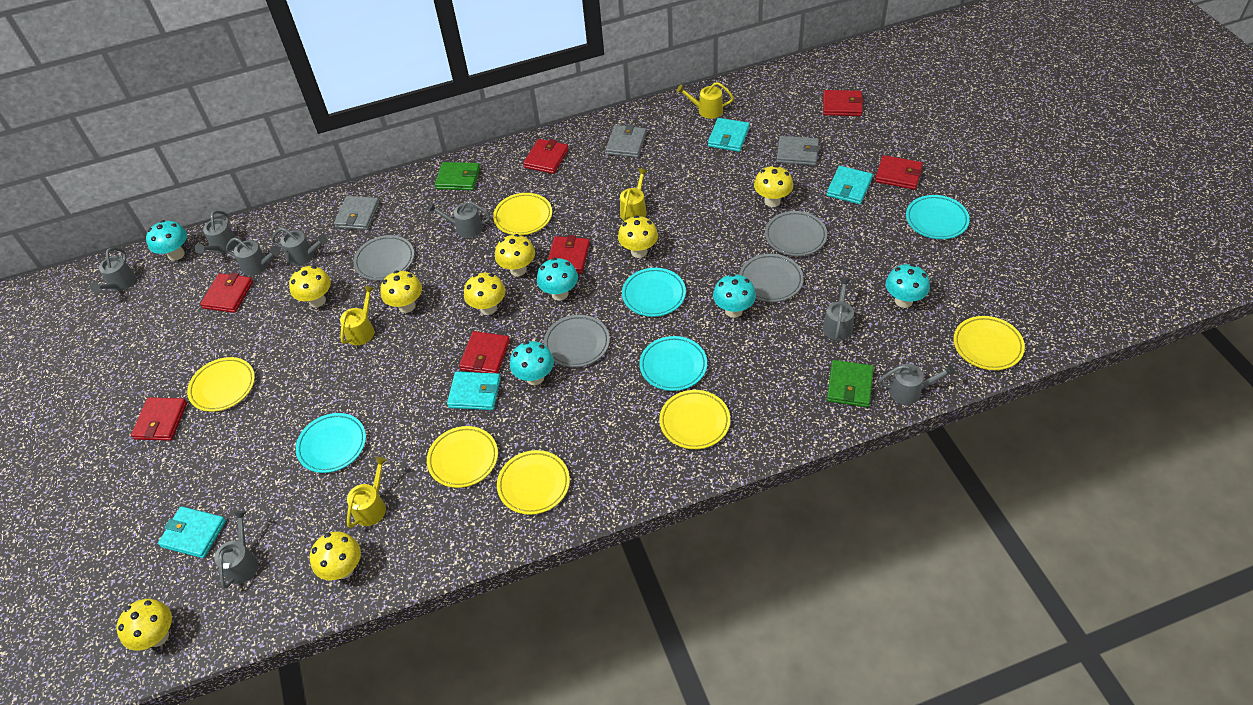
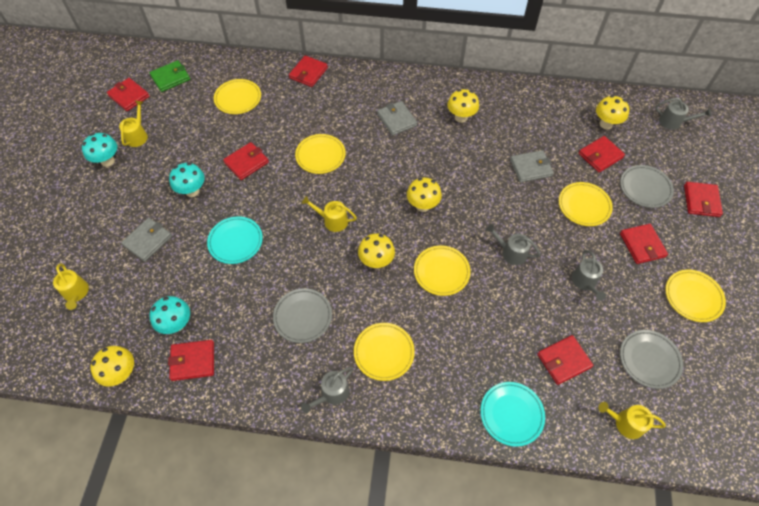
green wallet: 2 -> 1
grey plate: 4 -> 3
grey watering can: 8 -> 4
red wallet: 7 -> 8
turquoise mushroom: 5 -> 3
turquoise plate: 4 -> 2
turquoise wallet: 4 -> 0
yellow mushroom: 8 -> 5

